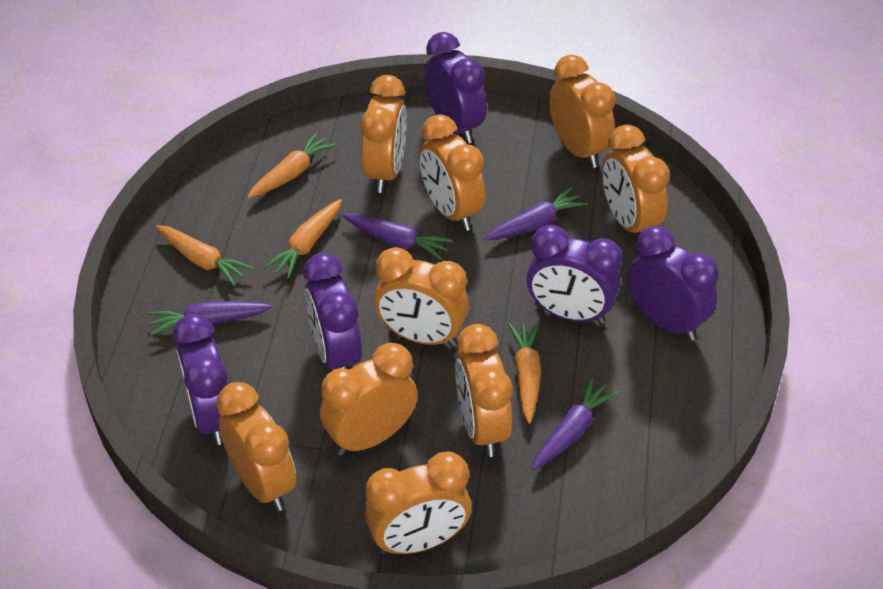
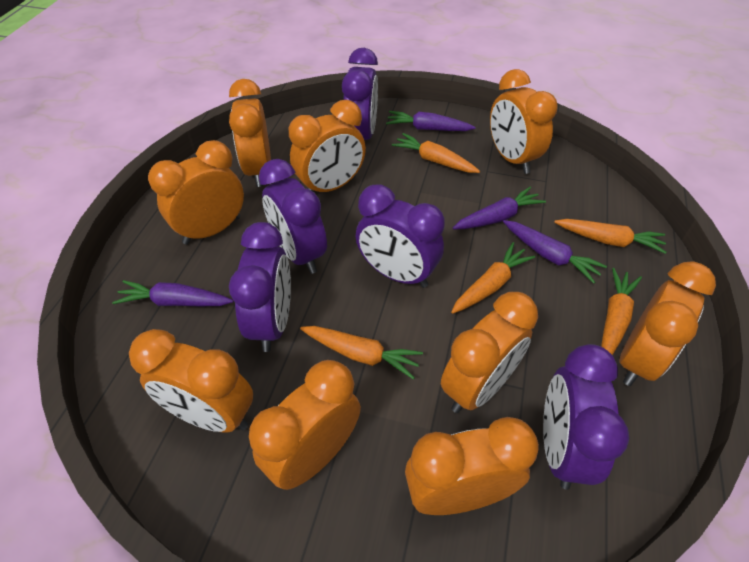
orange carrot: 4 -> 5

